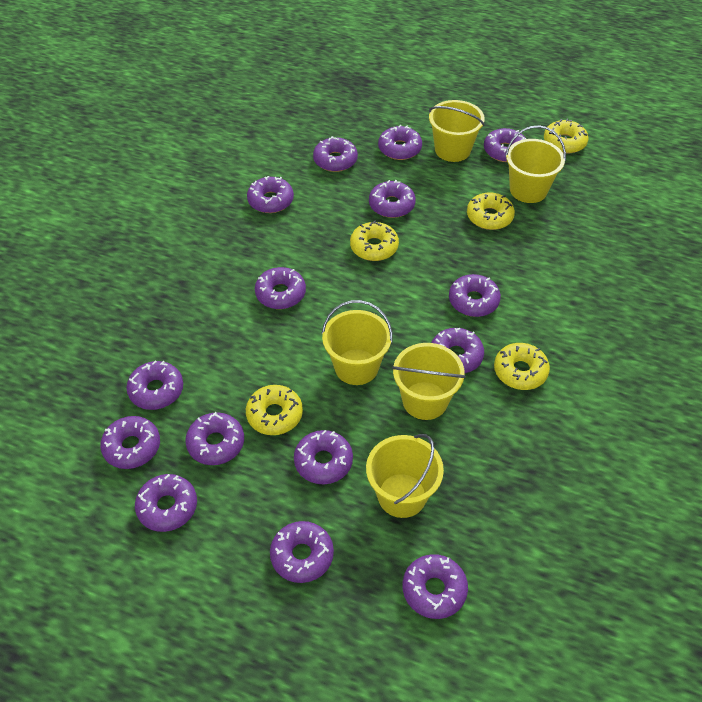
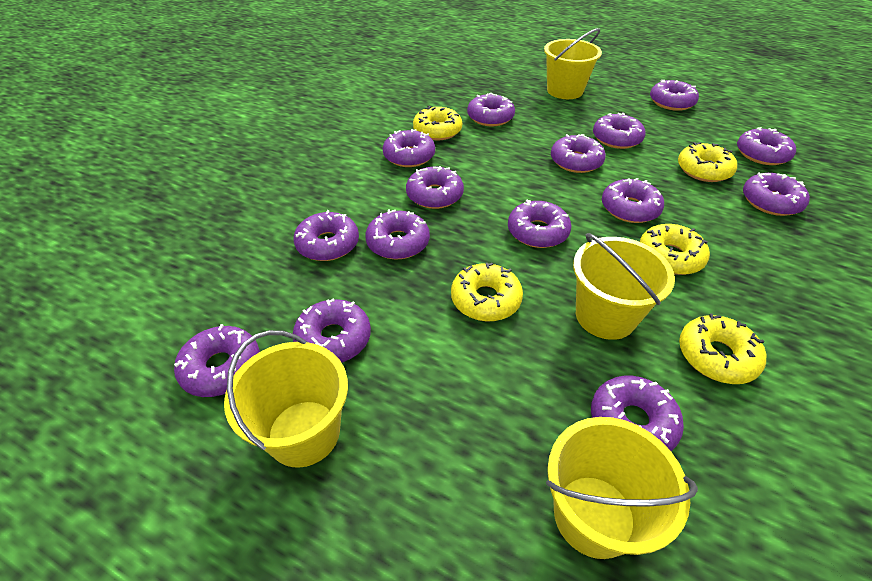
yellow bucket: 5 -> 4

